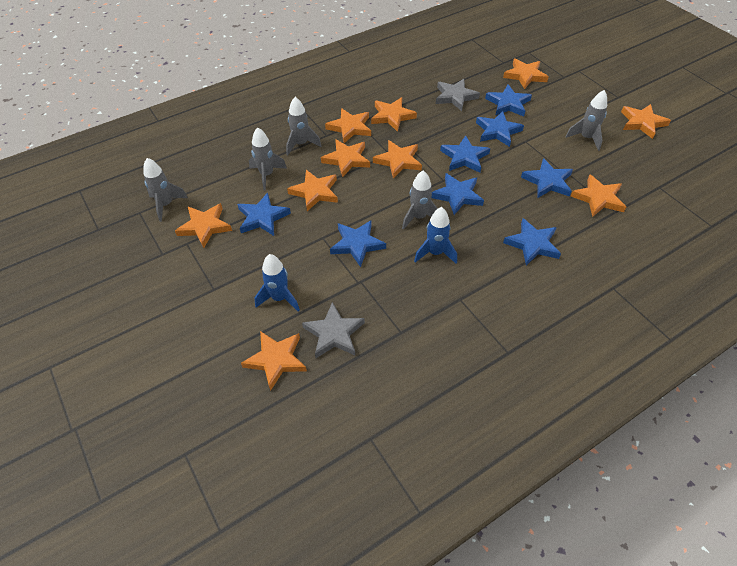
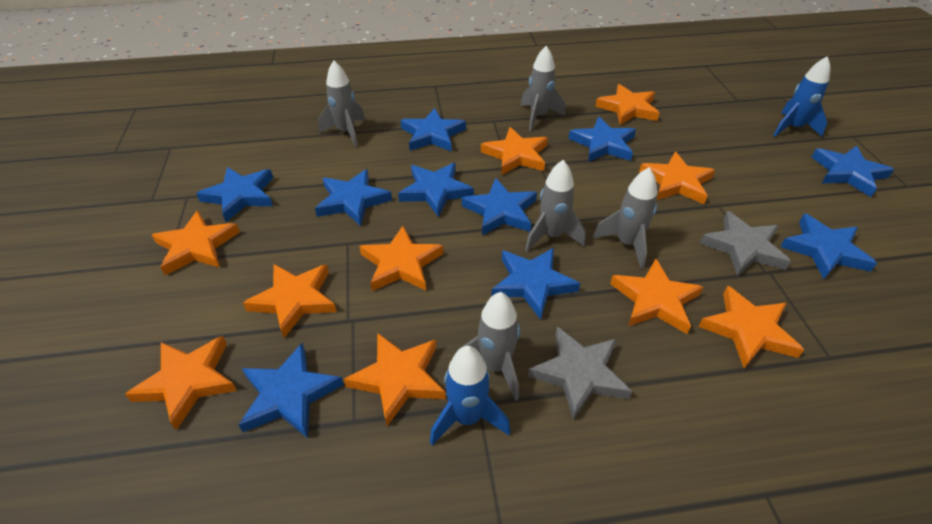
blue star: 8 -> 10

